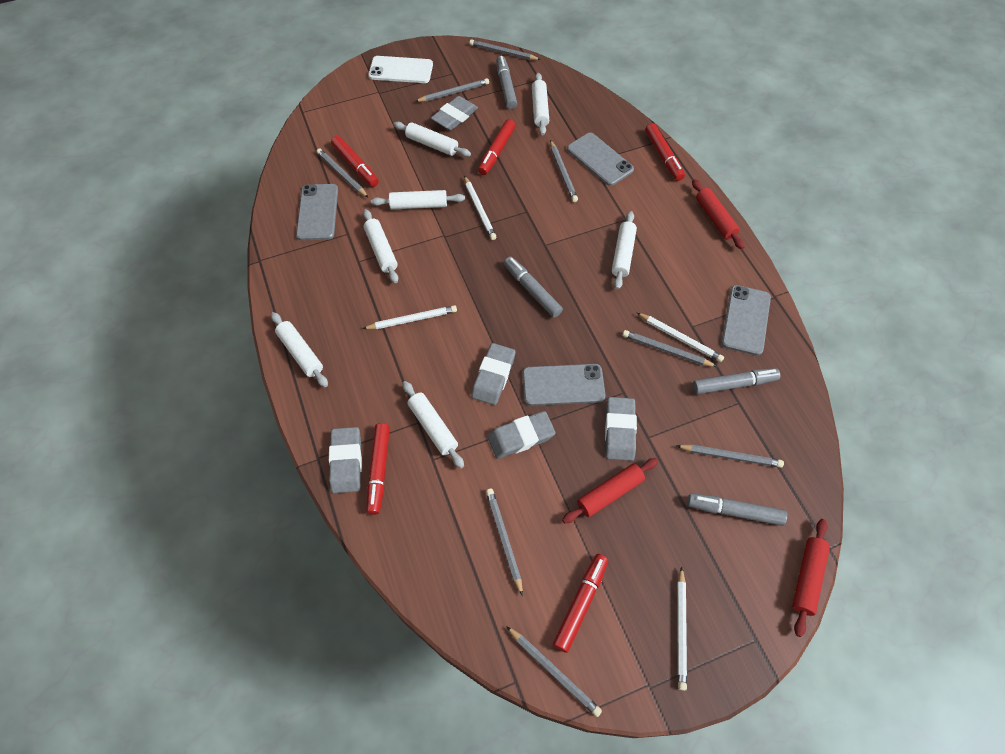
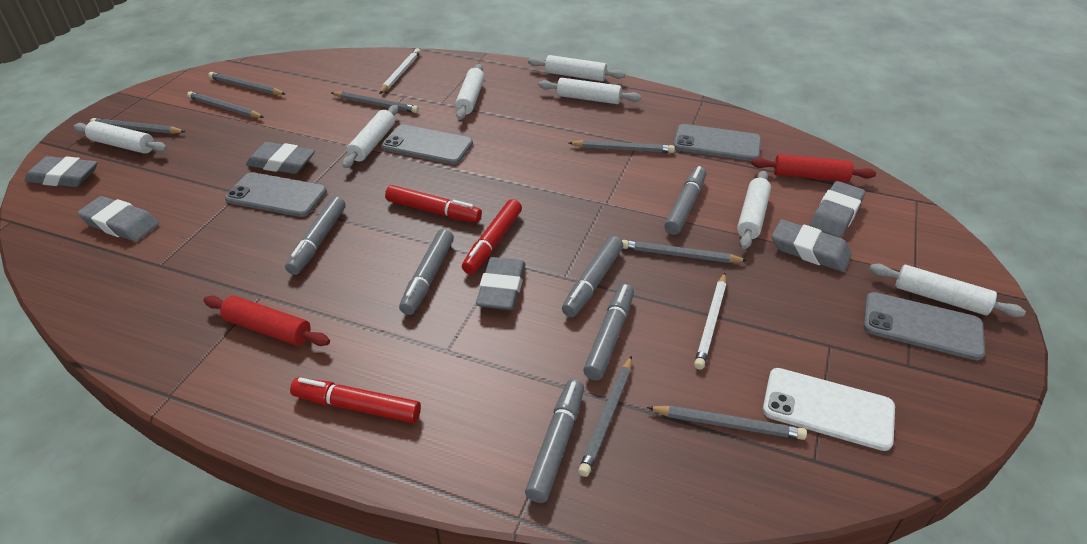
grey eraser: 5 -> 6
grey marker: 4 -> 6
red marker: 5 -> 3
red rolling pin: 3 -> 2
white pencil: 4 -> 2

